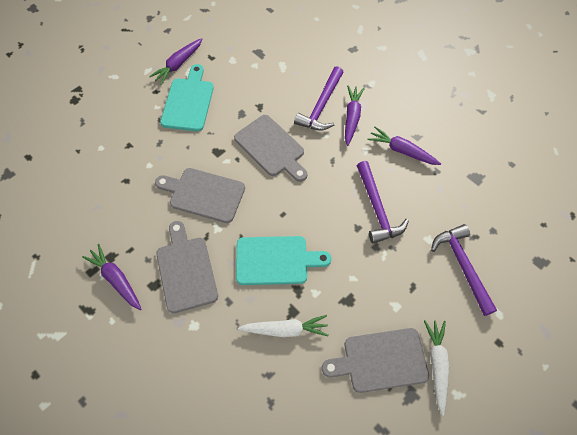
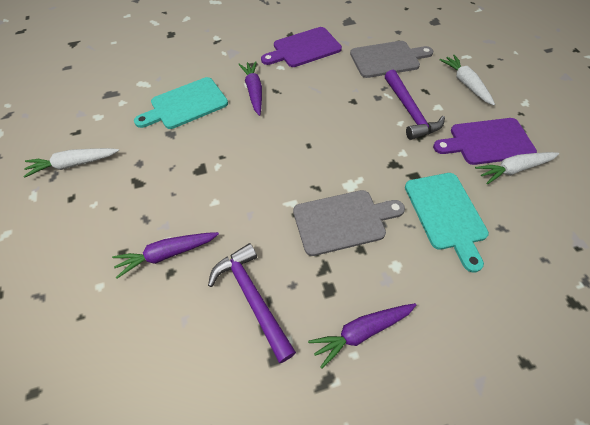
grey cutting board: 4 -> 2
purple carrot: 4 -> 3
purple cutting board: 0 -> 2
purple hammer: 3 -> 2
white carrot: 2 -> 3

